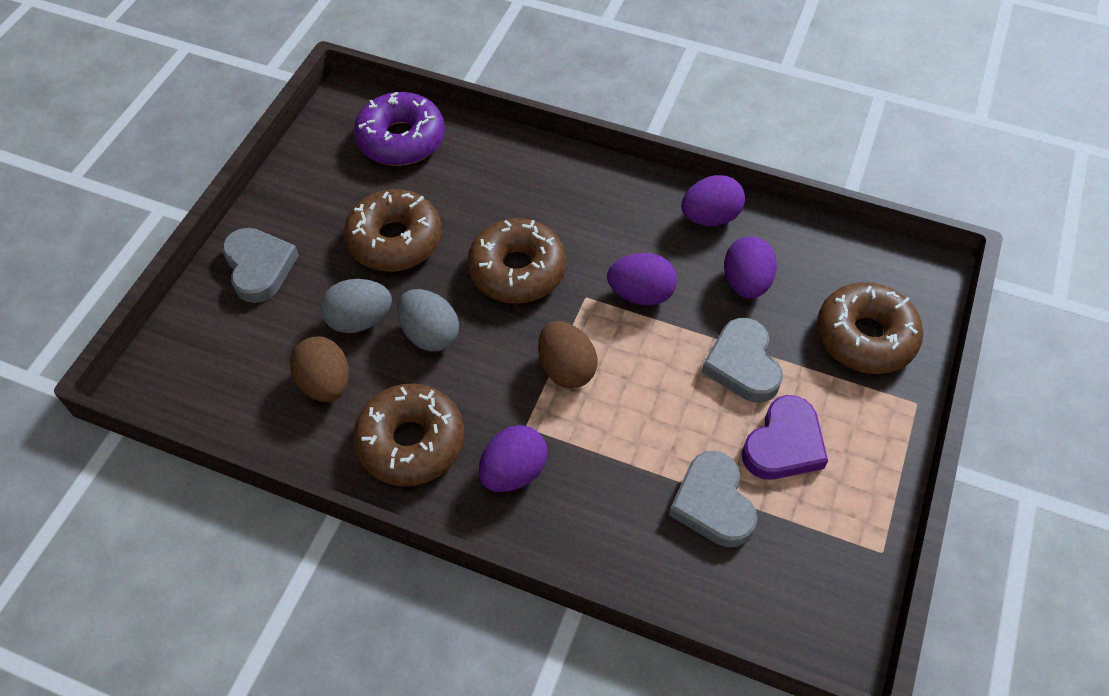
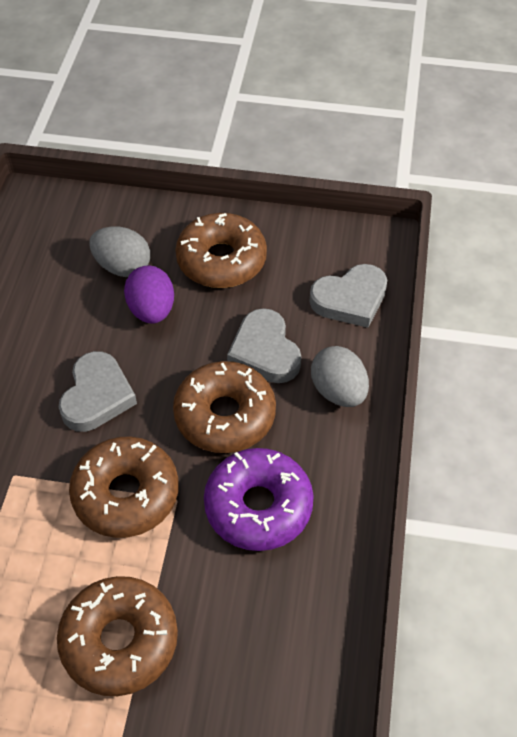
brown egg: 2 -> 0
purple egg: 4 -> 1
purple heart: 1 -> 0

